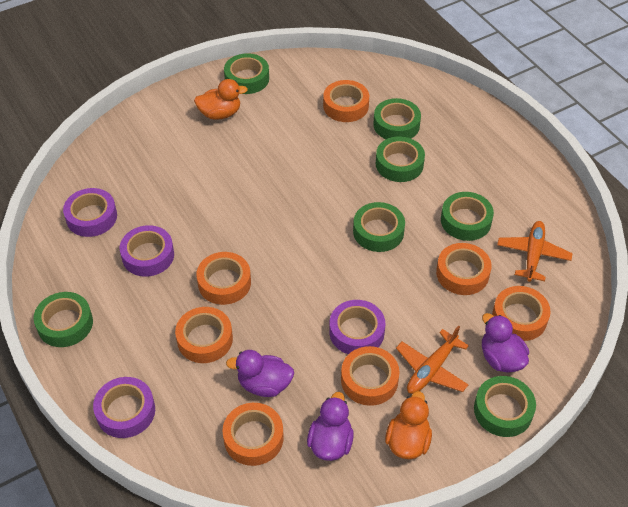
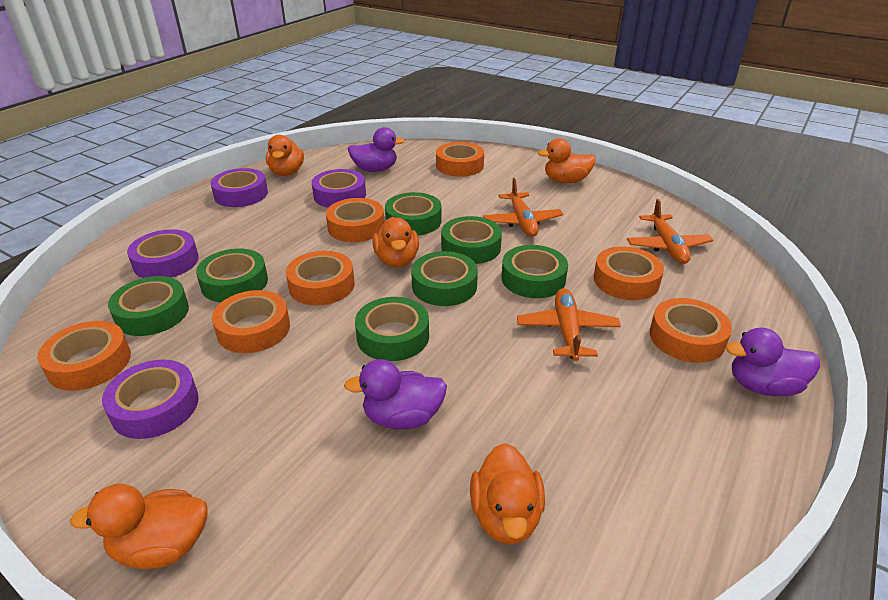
orange duck: 2 -> 5
orange plane: 2 -> 3

